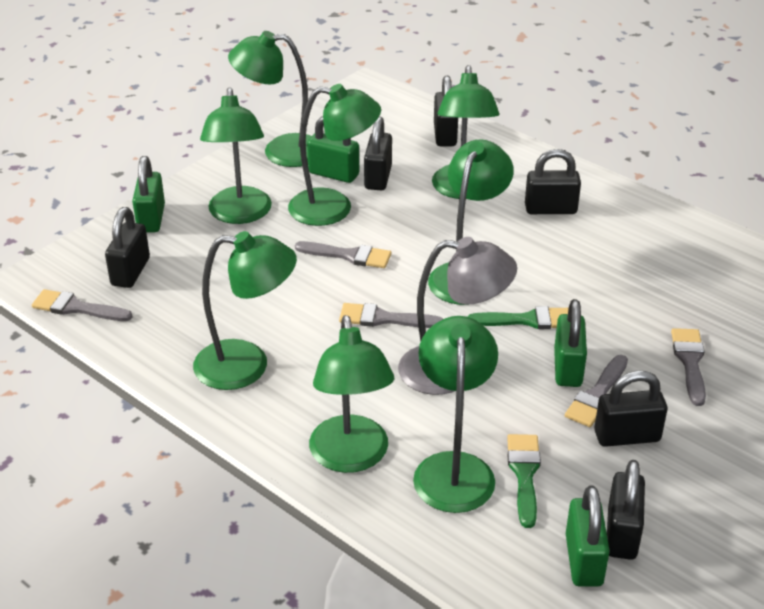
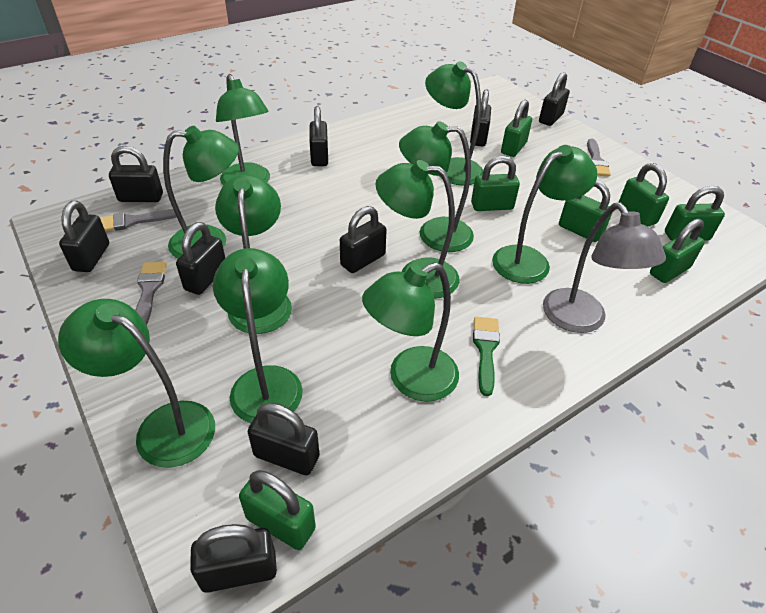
black padlock: 6 -> 9
green brush: 2 -> 1
green lamp: 8 -> 10
green padlock: 4 -> 7
grey brush: 5 -> 3

